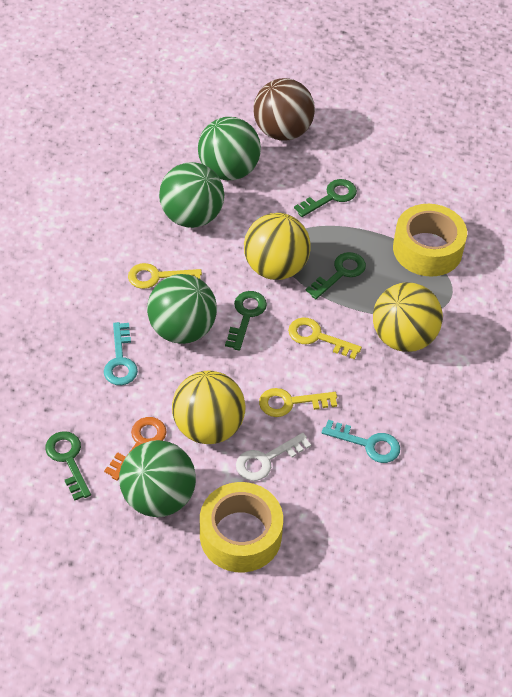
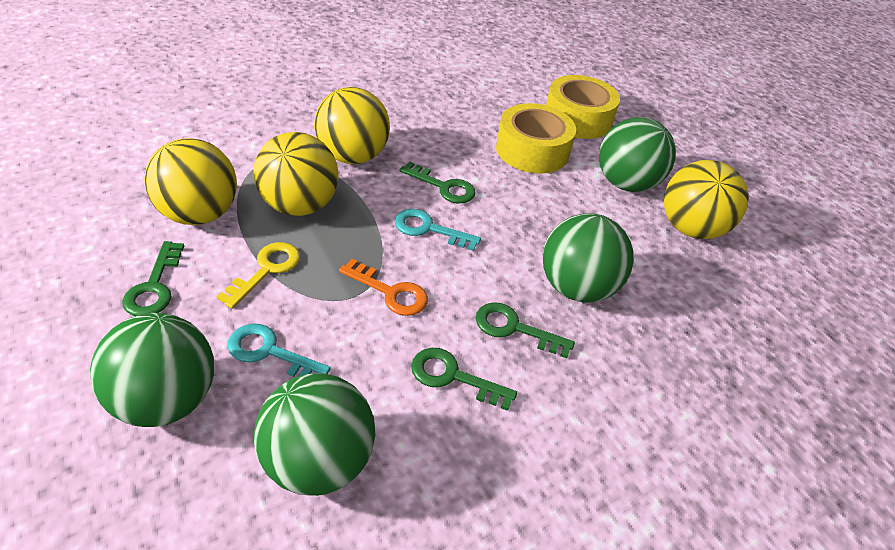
brown ball: 1 -> 0
white key: 1 -> 0
yellow ball: 3 -> 4
yellow key: 3 -> 1

